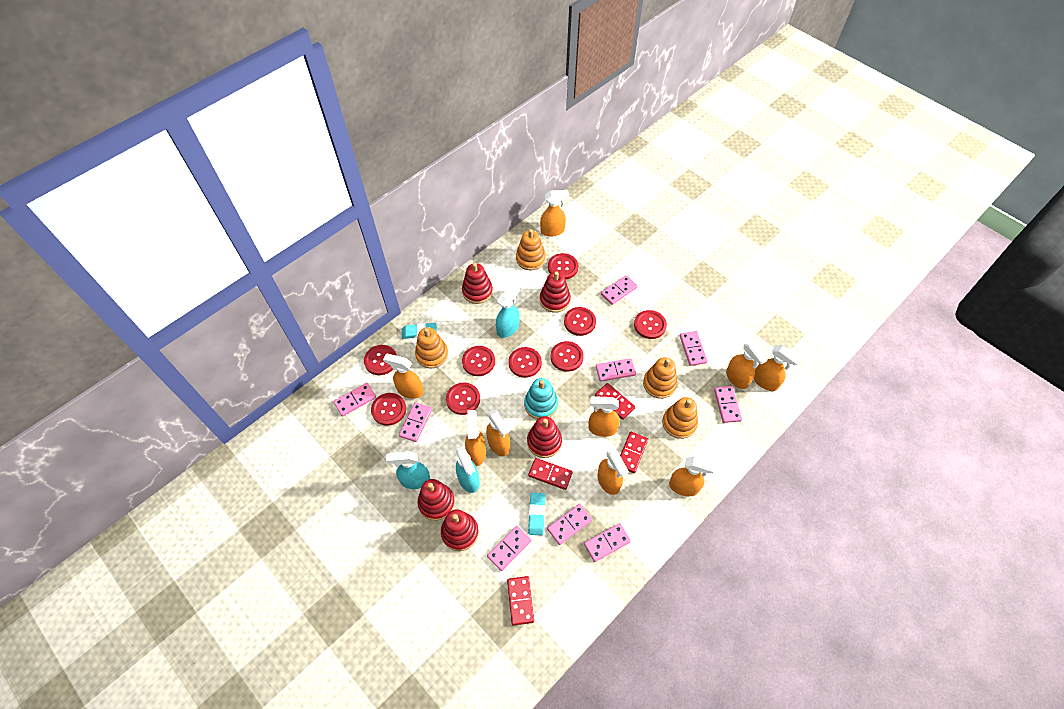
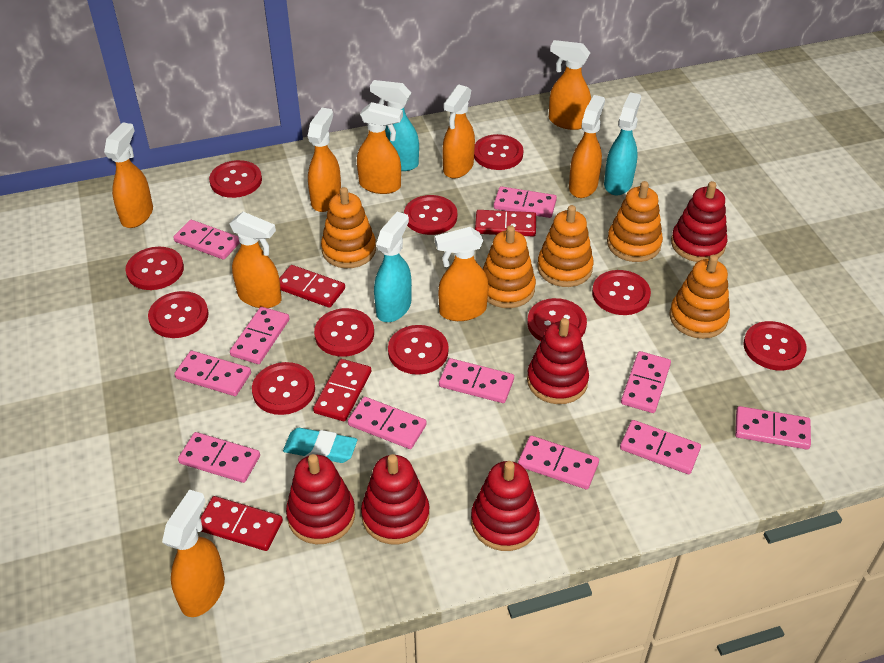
orange stacking toy: 4 -> 5
pink domino: 9 -> 11
red button: 9 -> 11
turquoise eraser: 2 -> 1
turquoise stacking toy: 1 -> 0

